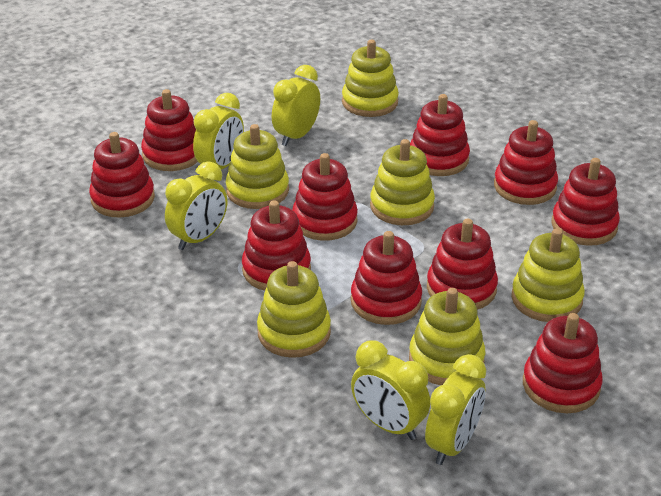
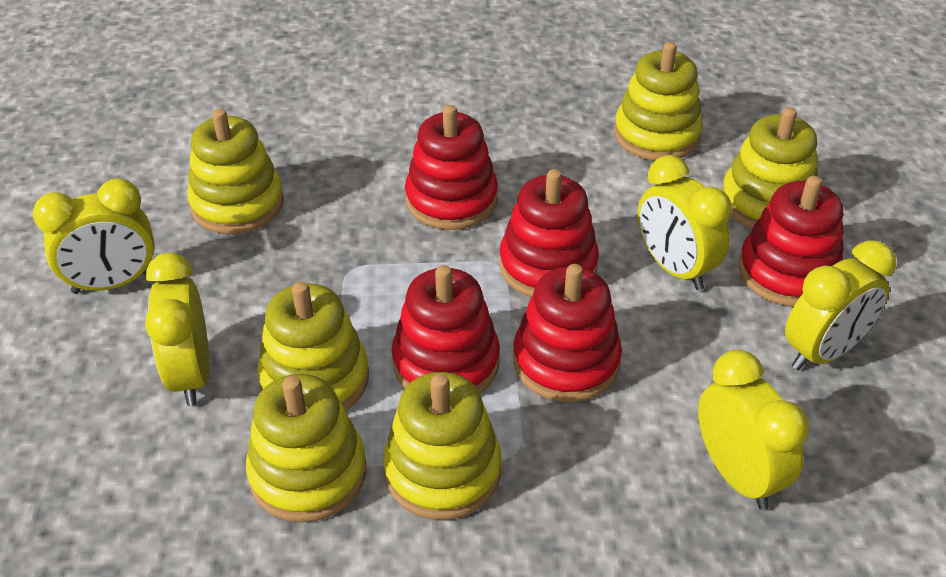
red stacking toy: 10 -> 5

